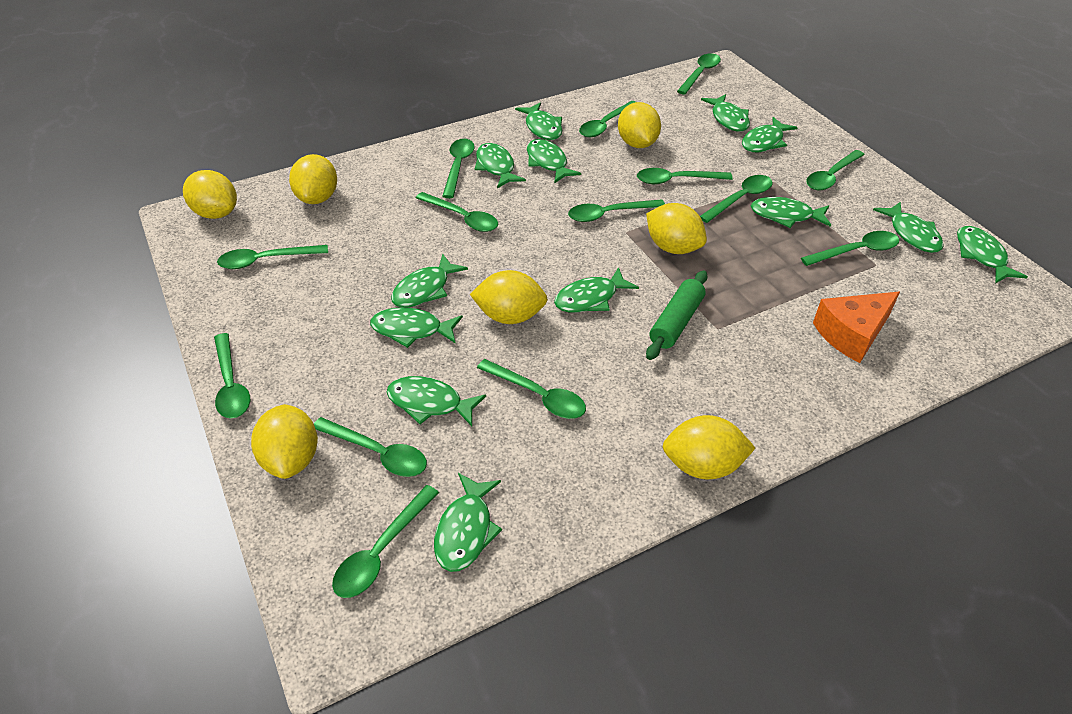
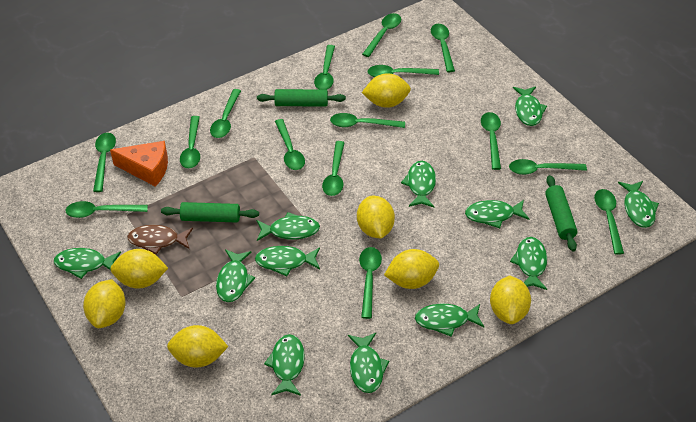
brown fish: 0 -> 1
green fish: 13 -> 12
green rolling pin: 1 -> 3
green spoon: 14 -> 15

